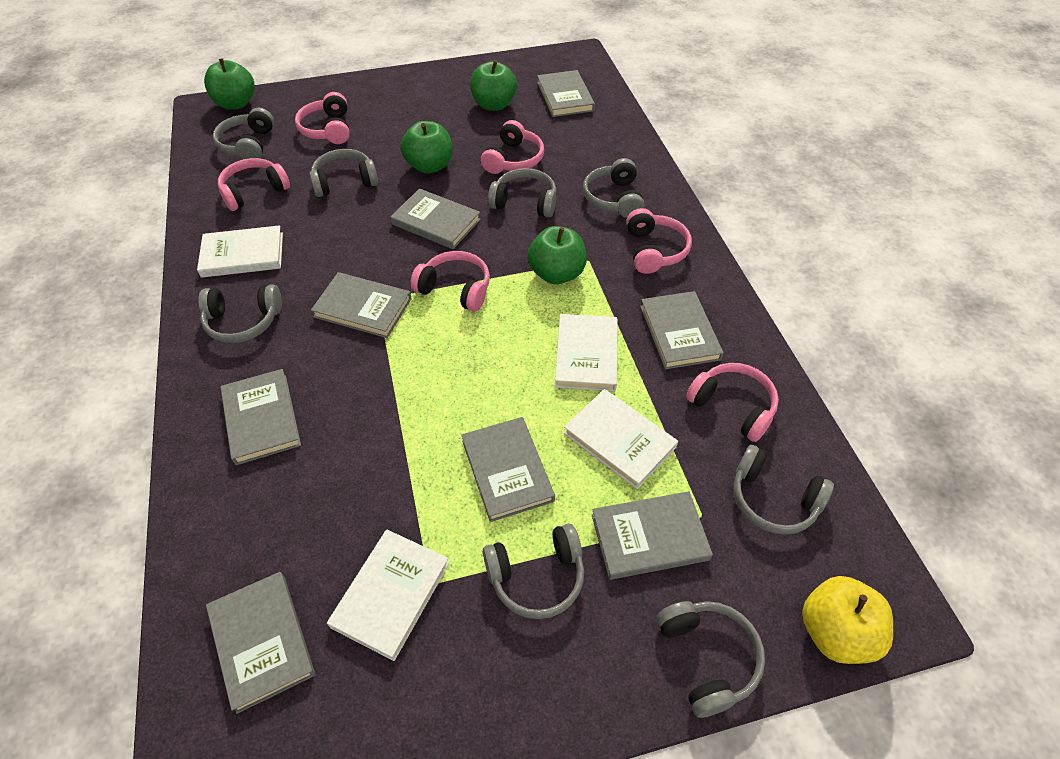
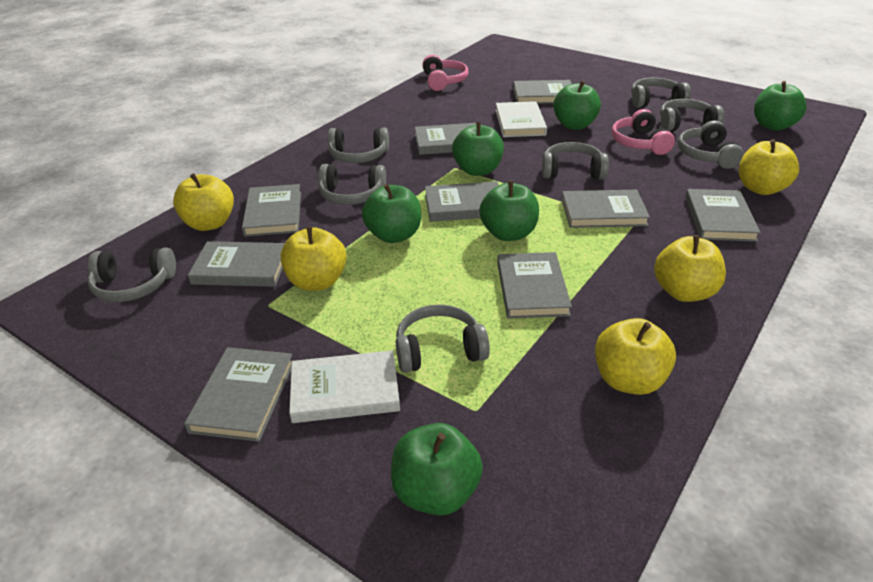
green apple: 4 -> 6
grey book: 8 -> 9
pink headphones: 6 -> 2
white book: 4 -> 2
yellow apple: 1 -> 5

